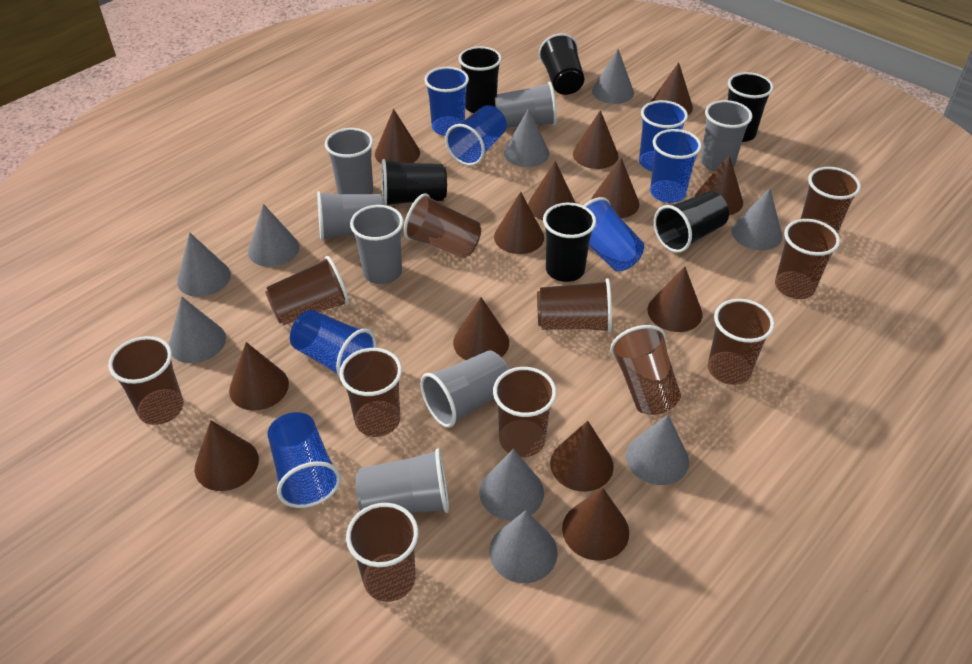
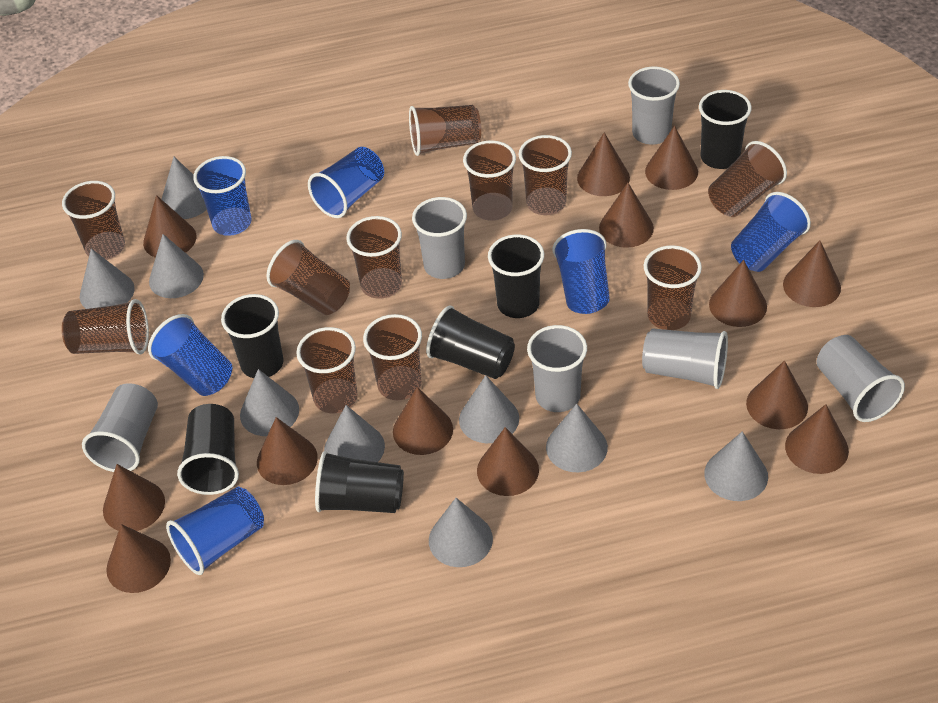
blue cup: 7 -> 6
grey cup: 7 -> 6

